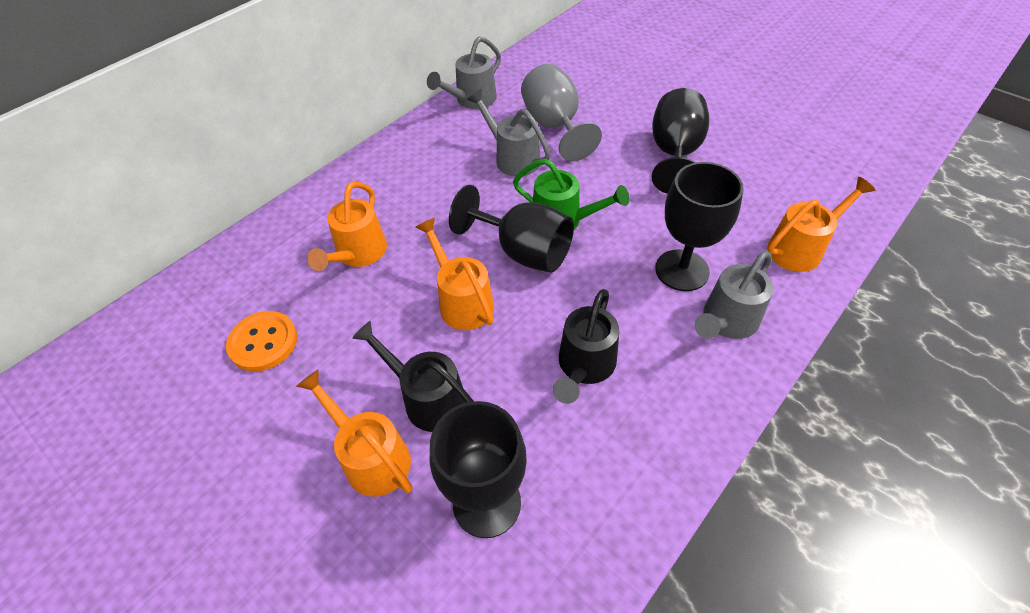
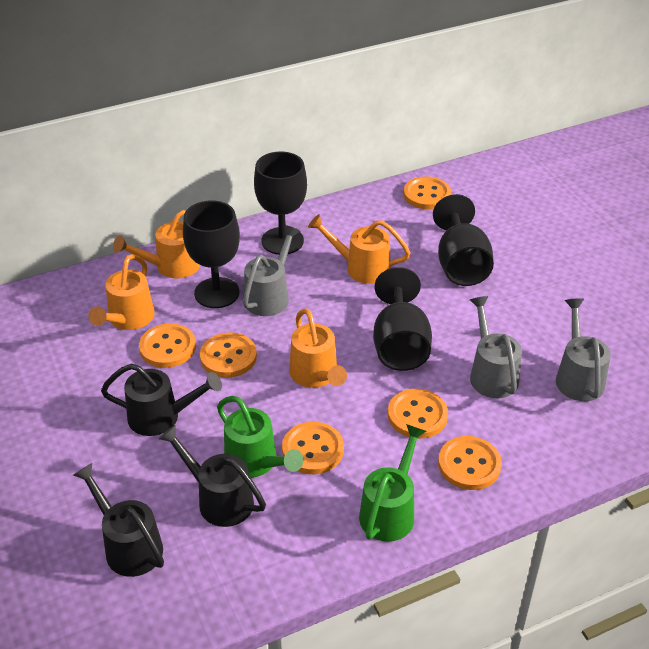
black watering can: 2 -> 3
green watering can: 1 -> 2
grey goblet: 1 -> 0
orange button: 1 -> 6

